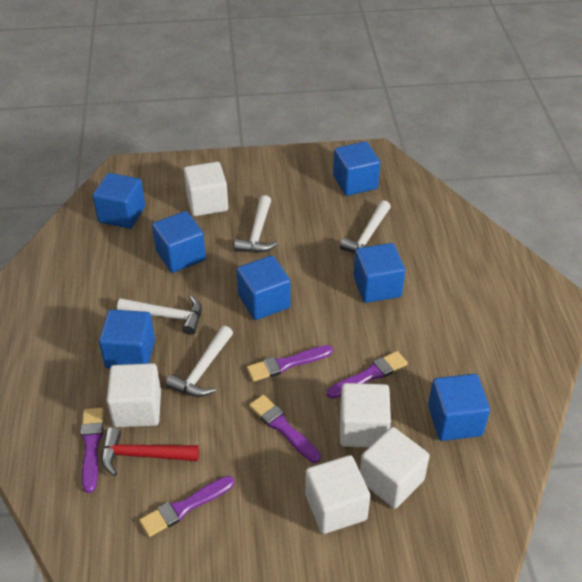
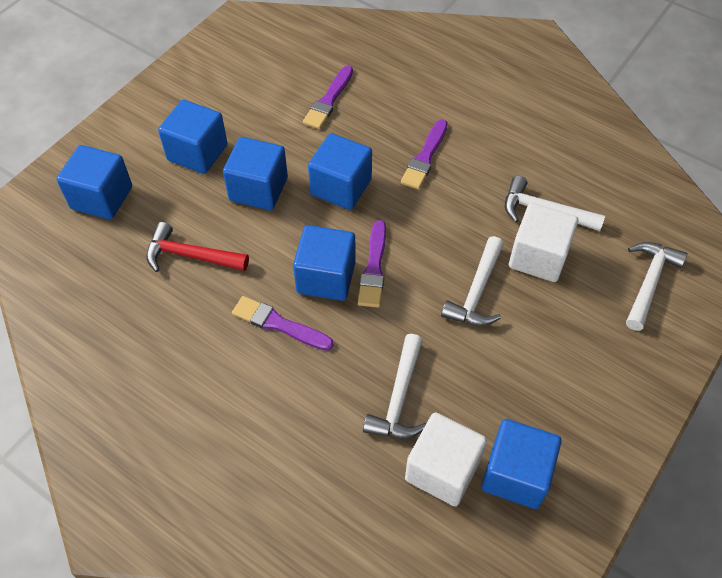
blue cube: 7 -> 6
purple brush: 5 -> 4
white cube: 5 -> 2

